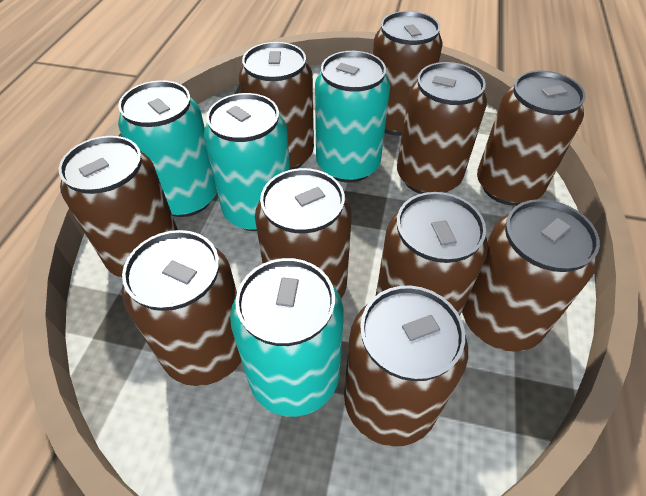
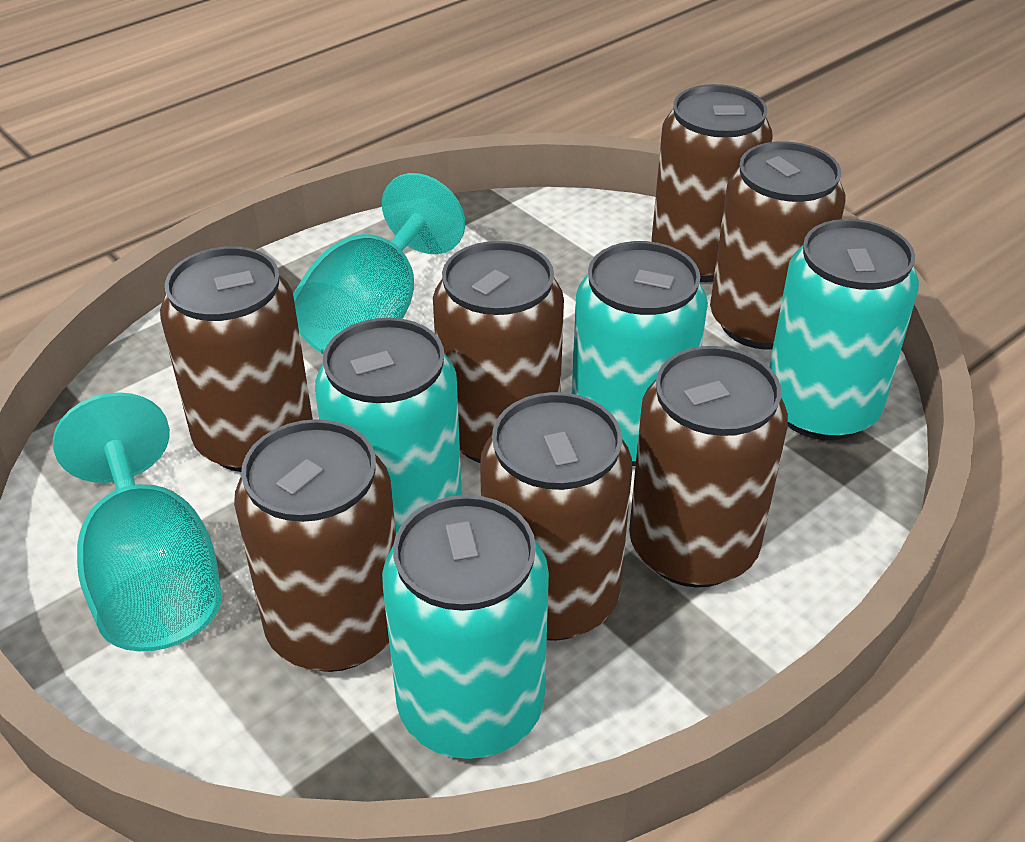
brown can: 10 -> 7
turquoise goblet: 0 -> 2

